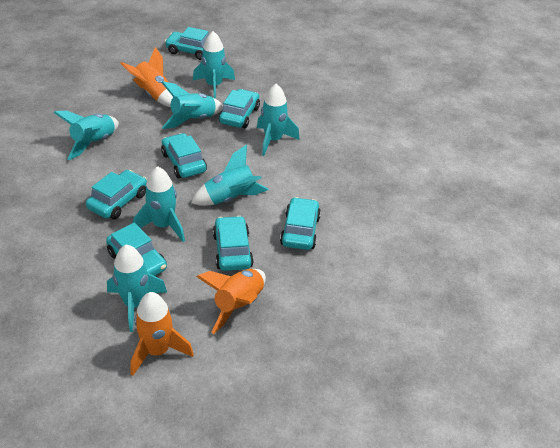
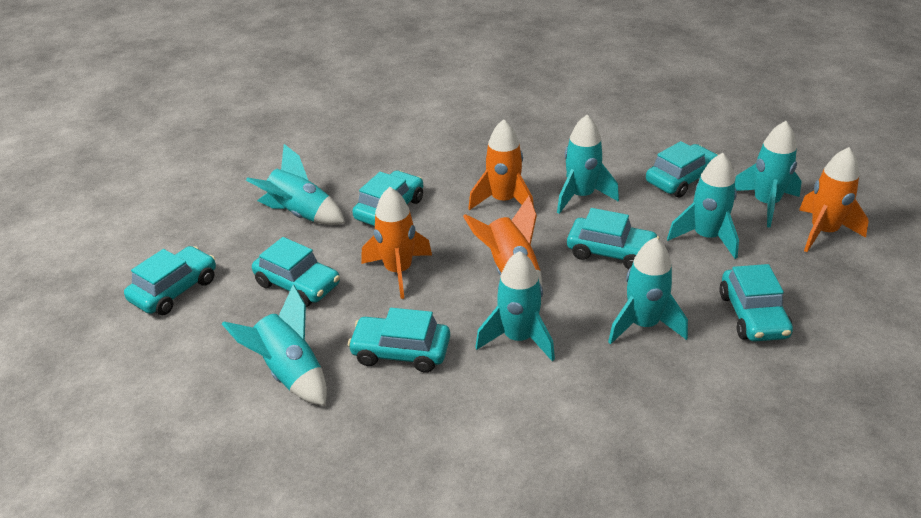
orange rocket: 3 -> 4

